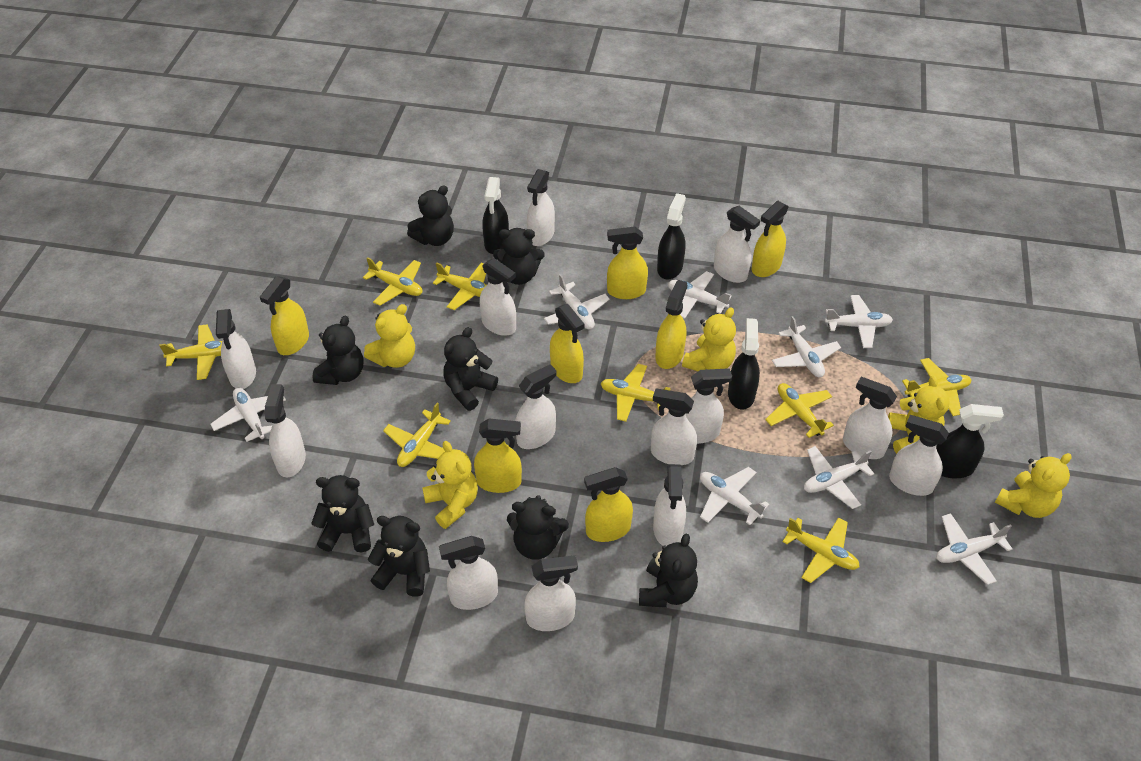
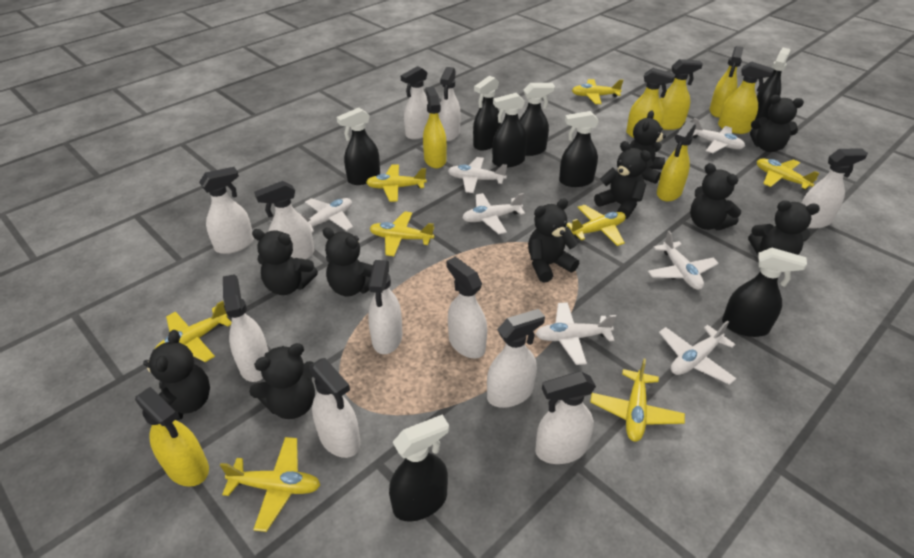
black spray bottle: 4 -> 8
black teddy bear: 8 -> 10
white plane: 8 -> 7
white spray bottle: 13 -> 11
yellow teddy bear: 5 -> 0

